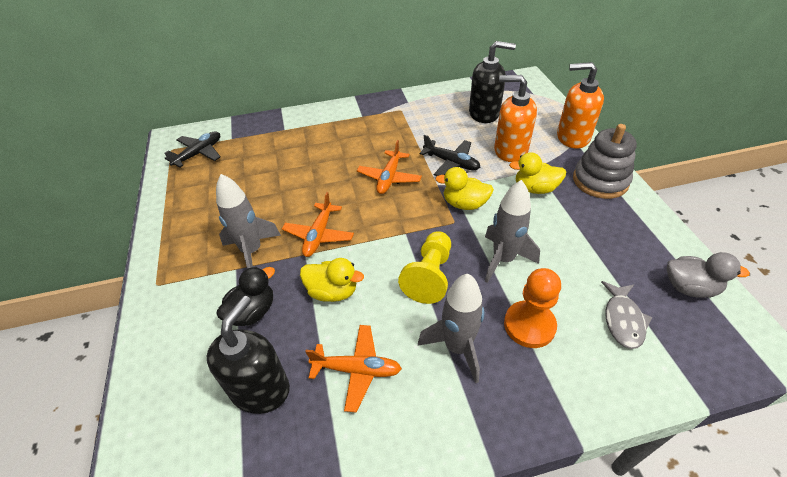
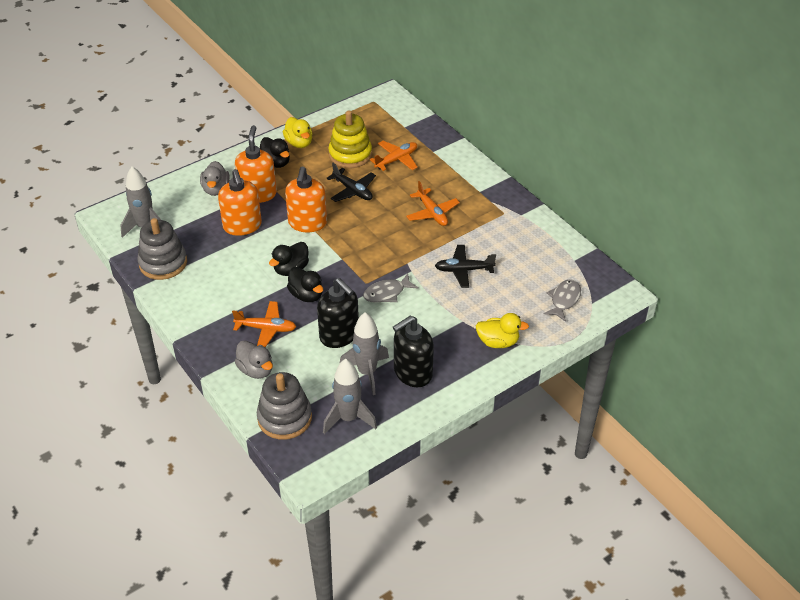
black duck: 1 -> 3
grey duck: 1 -> 2
grey fish: 1 -> 2
grey stacking toy: 1 -> 2
orange pawn: 1 -> 0
orange soap dispenser: 2 -> 3
yellow duck: 3 -> 2
yellow pawn: 1 -> 0
yellow stacking toy: 0 -> 1

